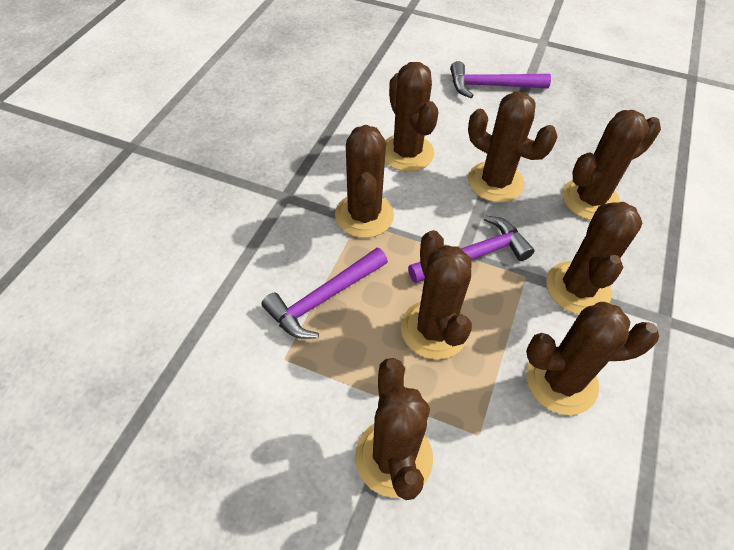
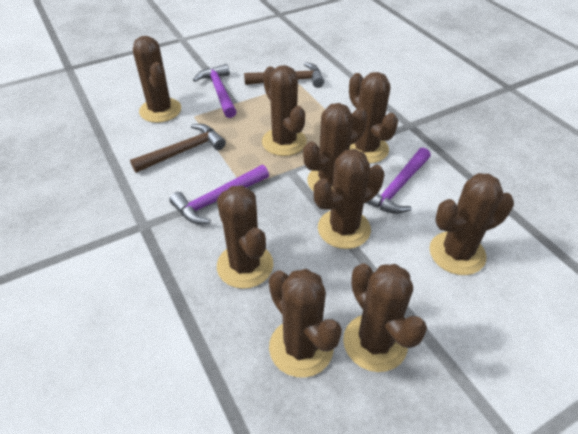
brown cactus: 8 -> 9
brown hammer: 0 -> 2

